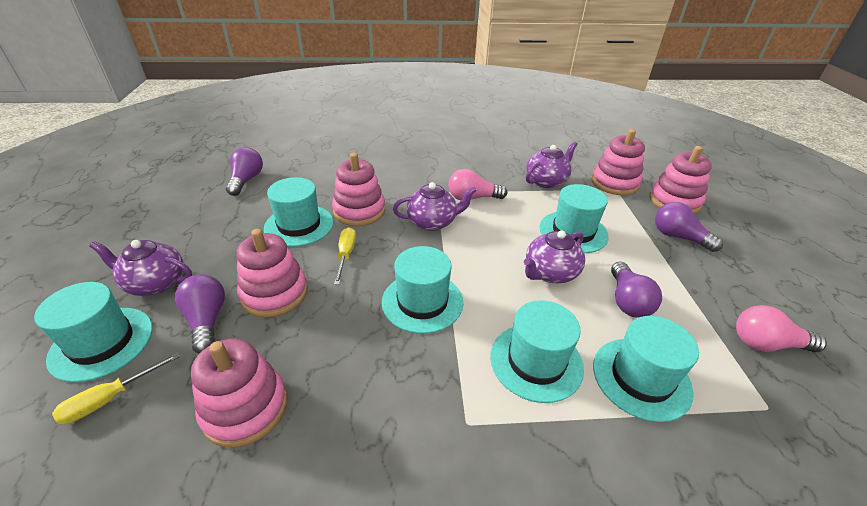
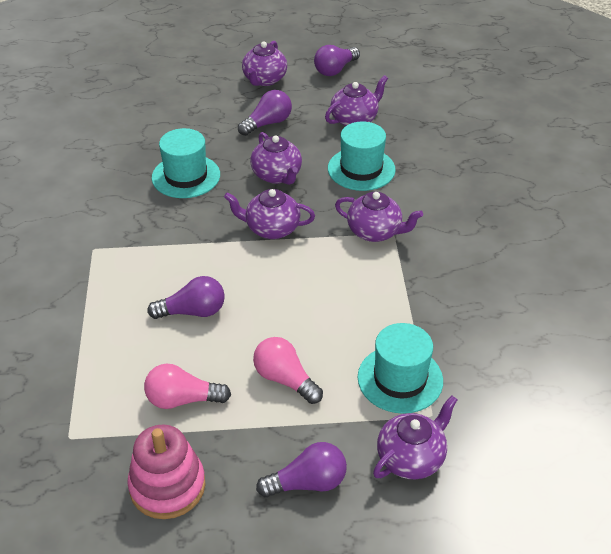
pink stacking toy: 5 -> 1
purple teapot: 4 -> 6
turquoise hat: 6 -> 3
yellow screwdriver: 2 -> 0

